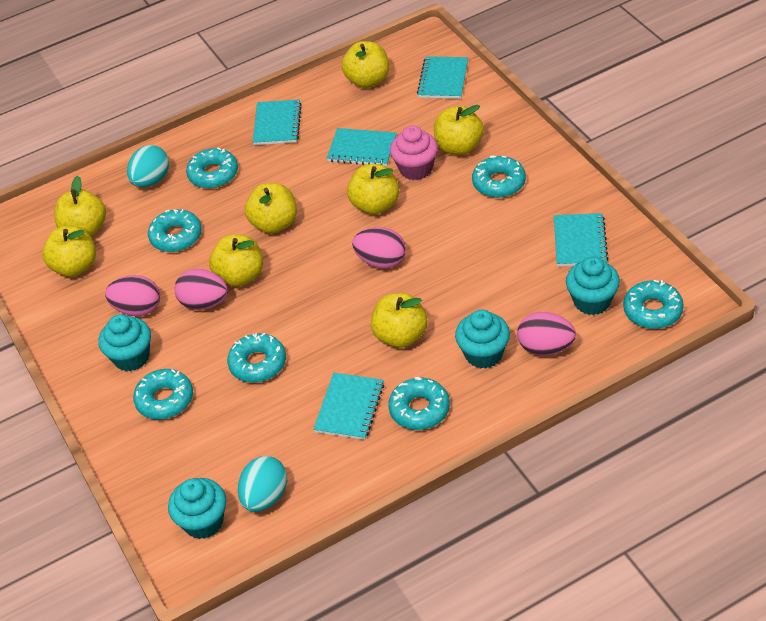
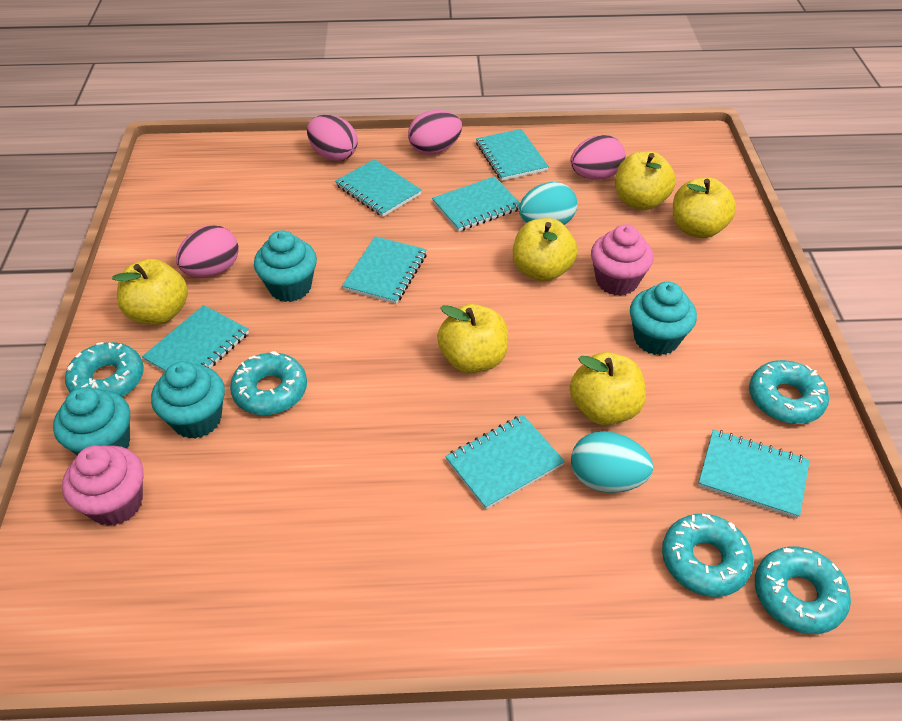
pink cupcake: 1 -> 2
turquoise donut: 7 -> 5
turquoise notebook: 5 -> 7
yellow apple: 8 -> 6

